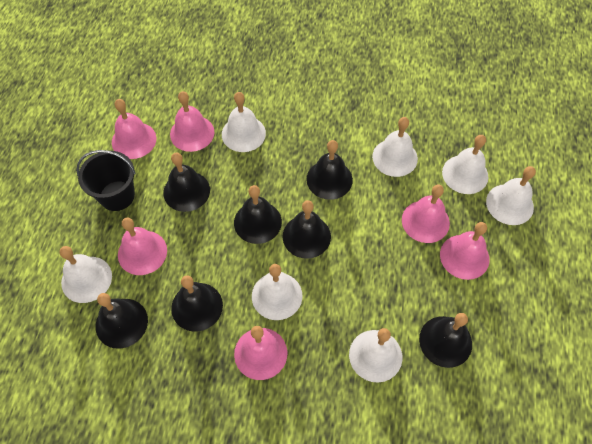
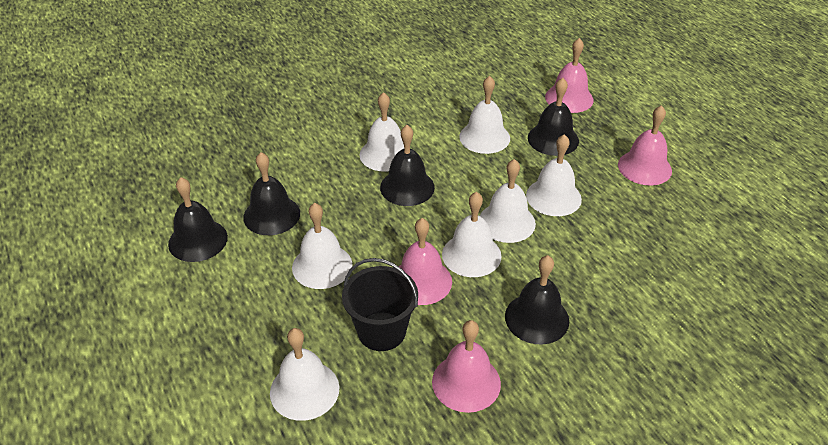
black bell: 7 -> 5
pink bell: 6 -> 4

